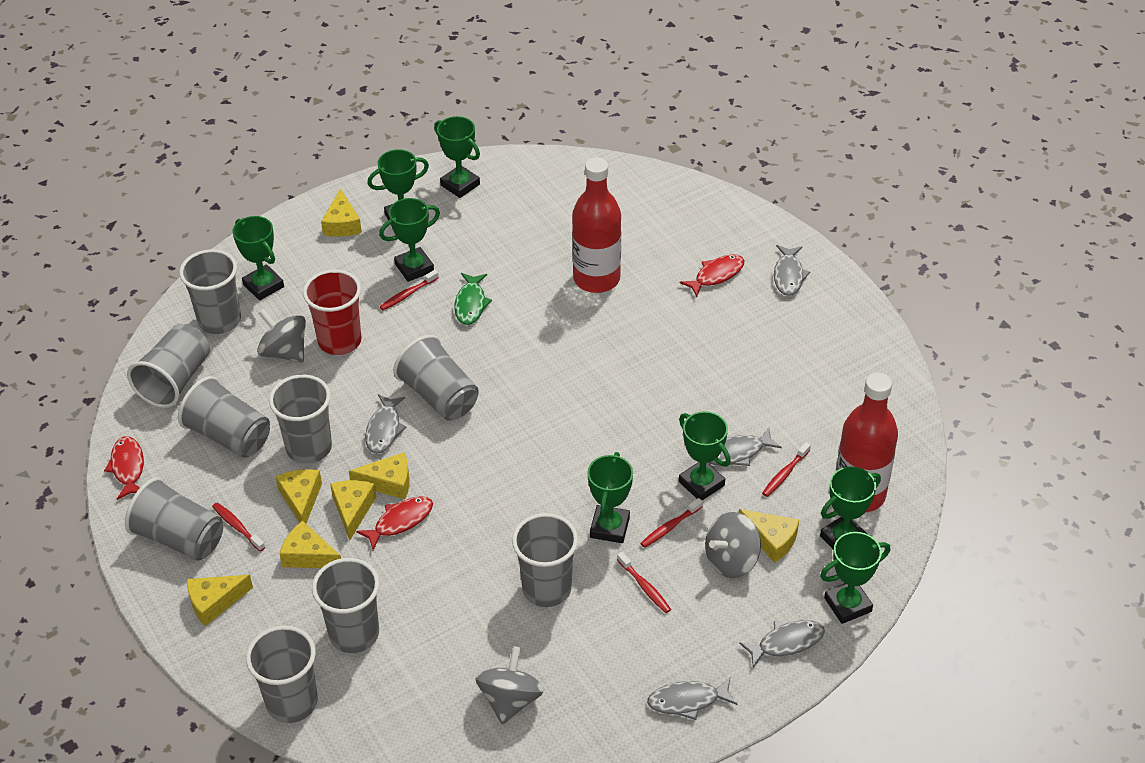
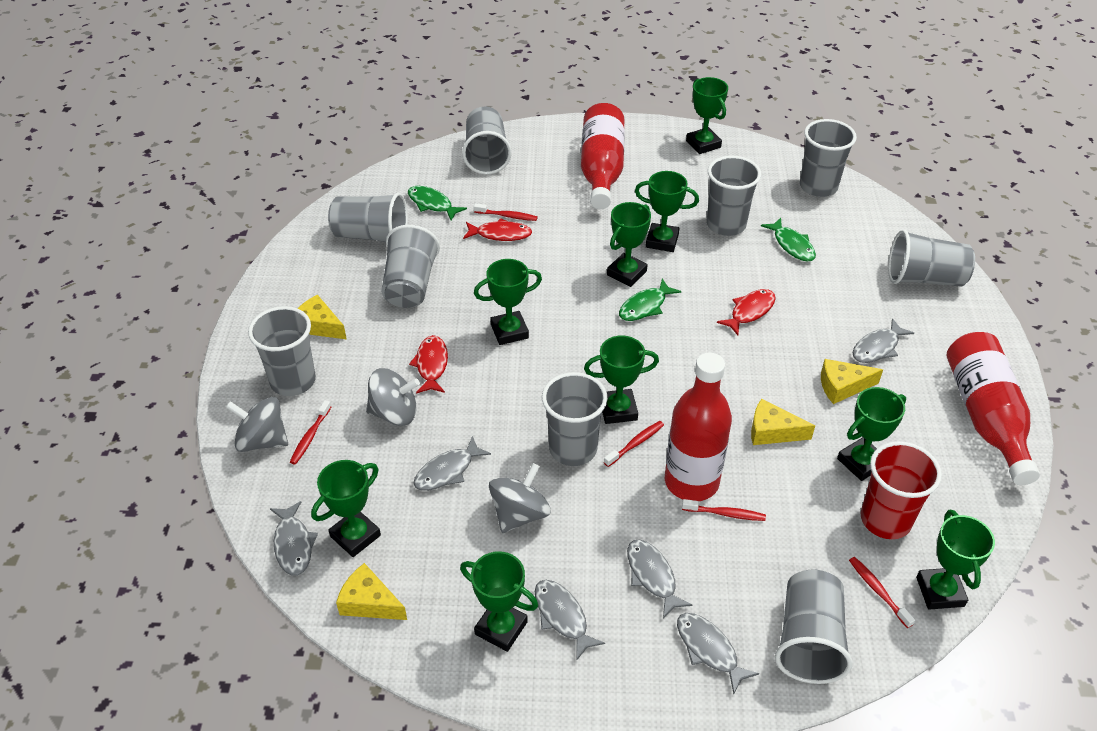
green fish: 1 -> 3
green trophy: 8 -> 9
grey fish: 5 -> 6
red bottle: 2 -> 3
yellow cheese: 7 -> 4

